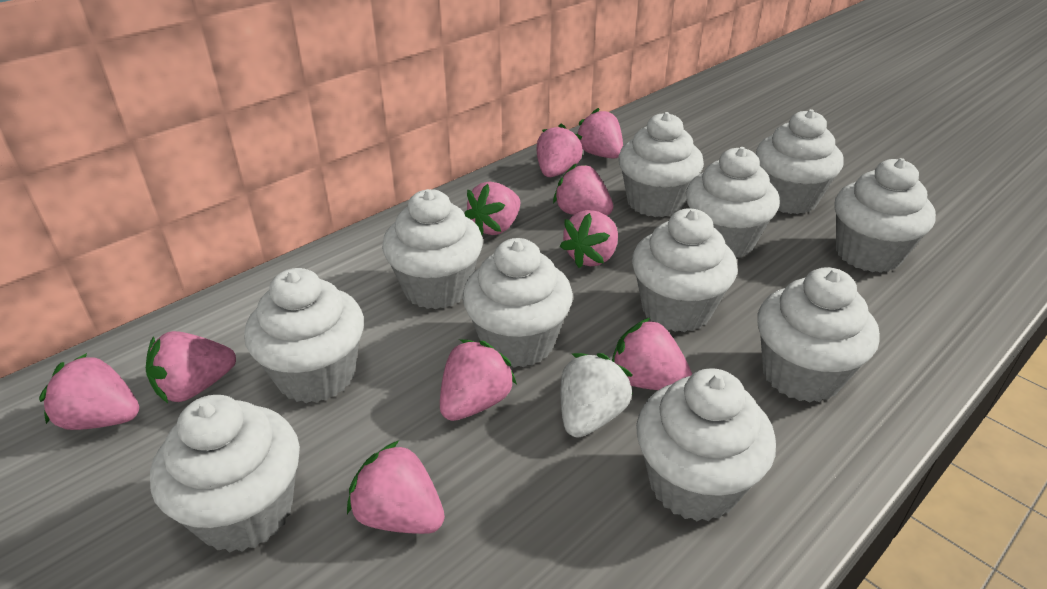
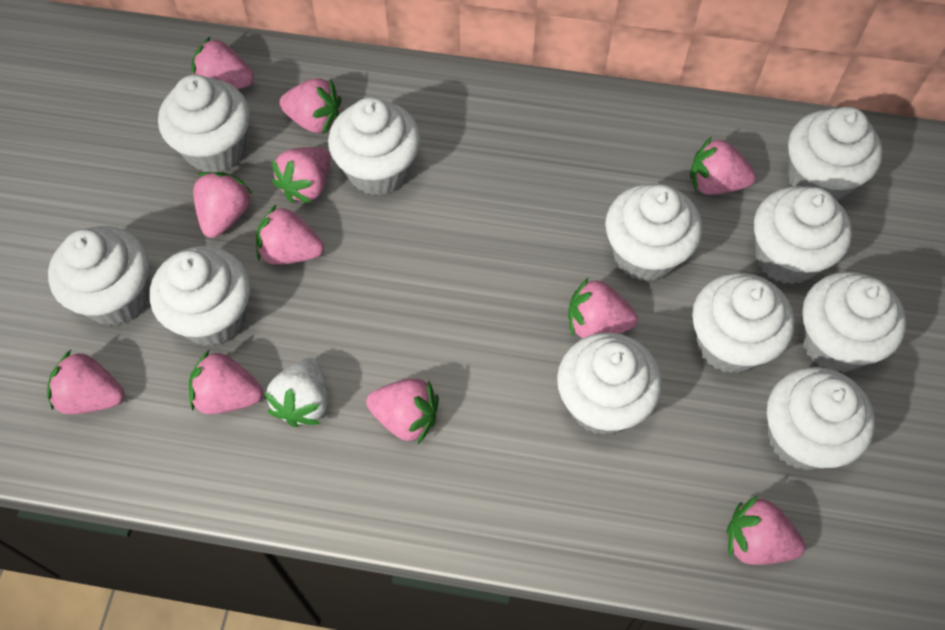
pink strawberry: 10 -> 11

